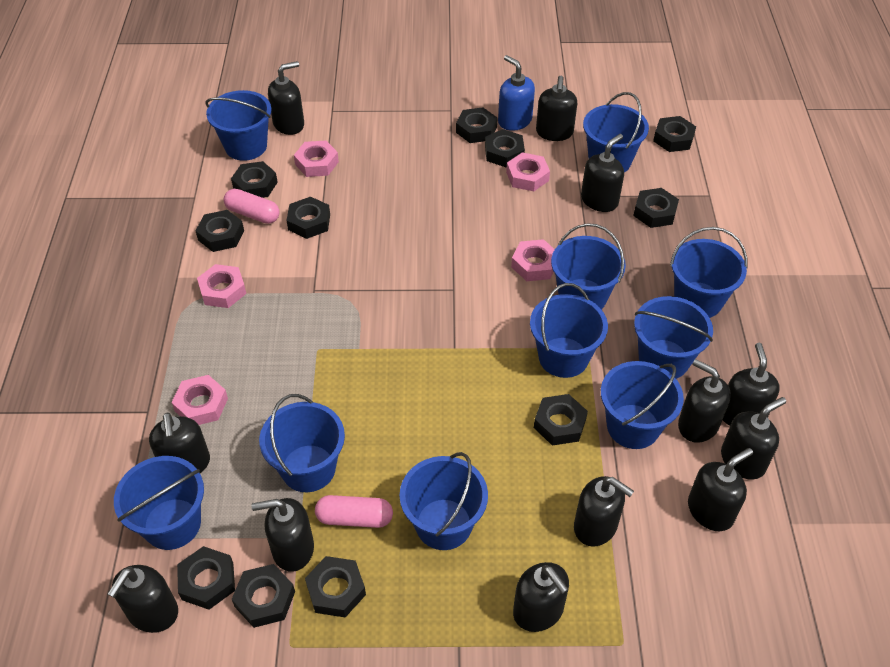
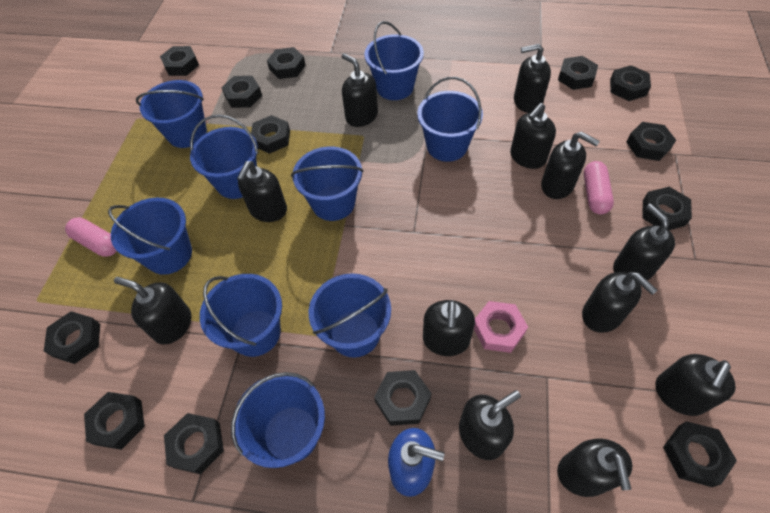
black nut: 11 -> 13
blue bucket: 10 -> 9
pink nut: 5 -> 1

